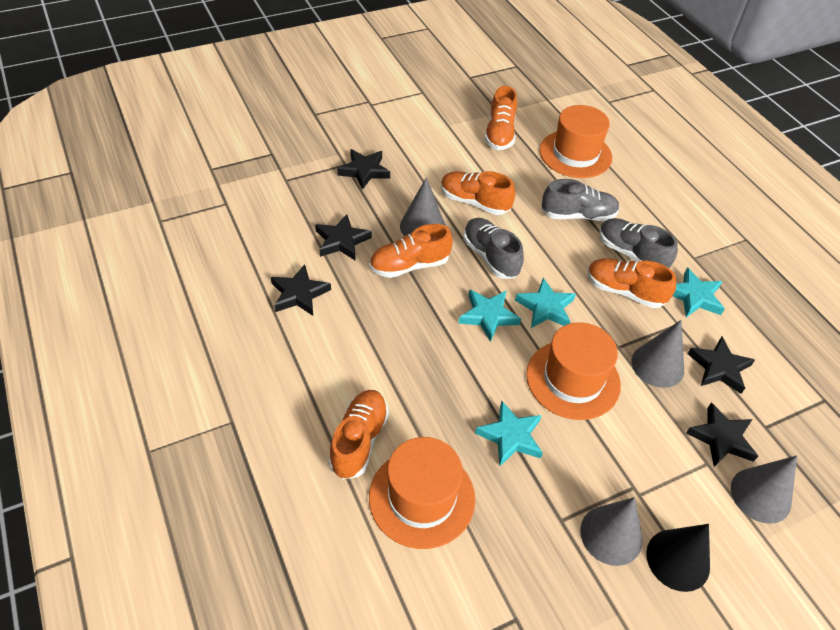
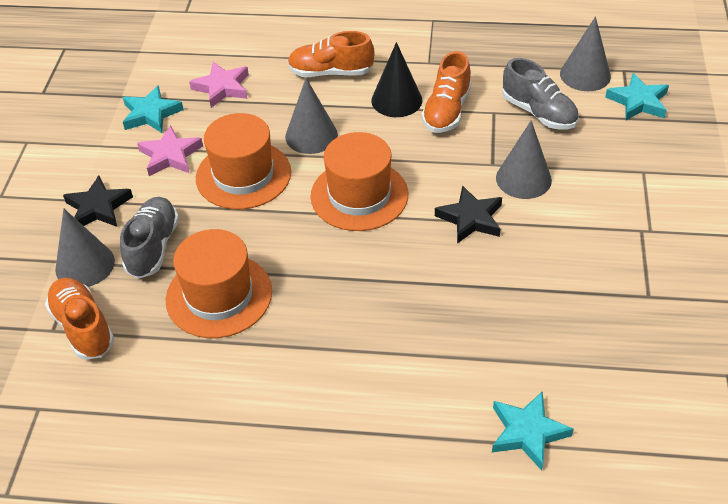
black star: 5 -> 2
grey shoe: 3 -> 2
orange shoe: 5 -> 3
pink star: 0 -> 2
turquoise star: 4 -> 3

